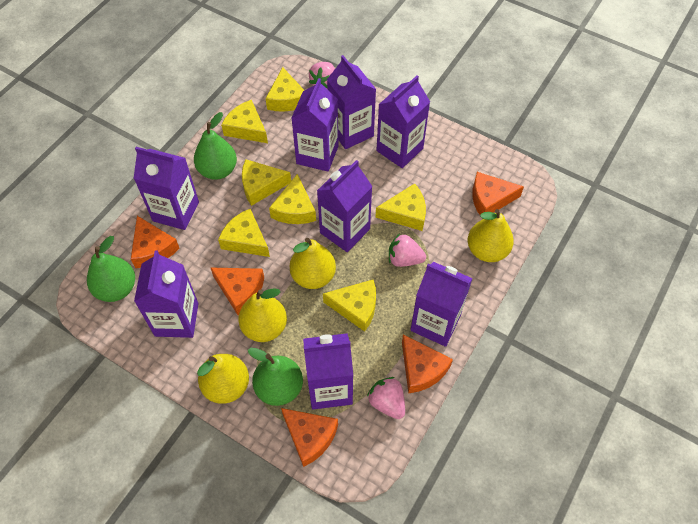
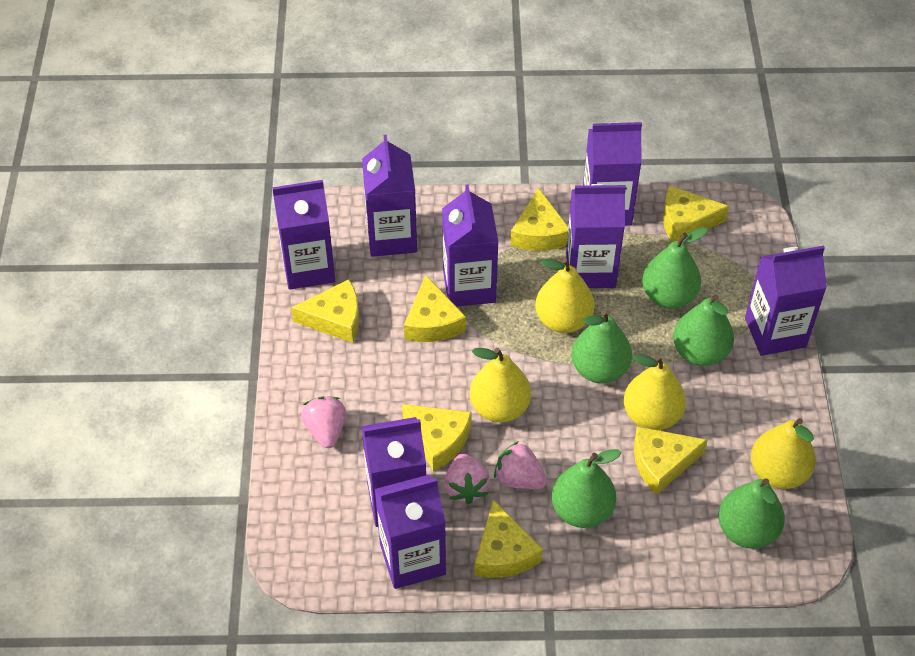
green pear: 3 -> 5
orange cheese: 5 -> 0

